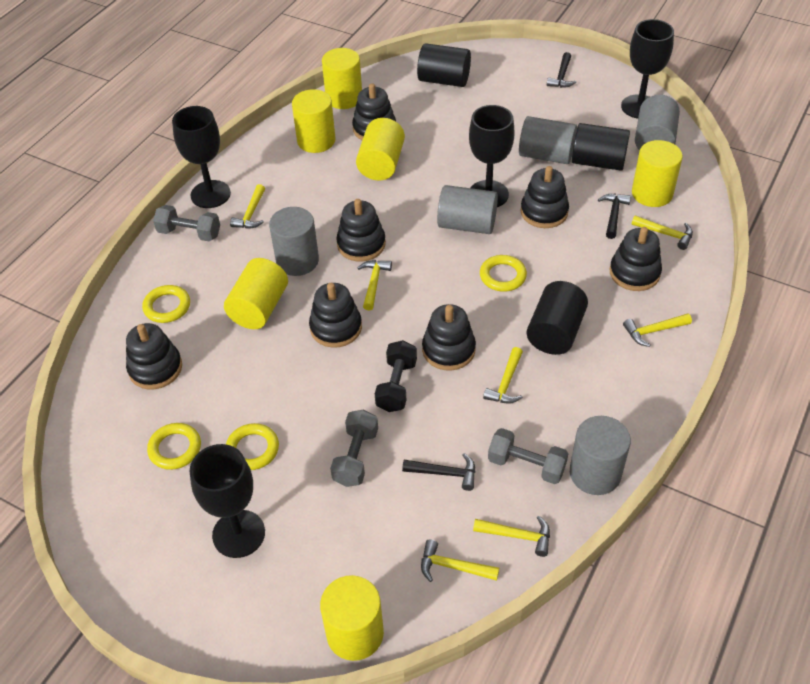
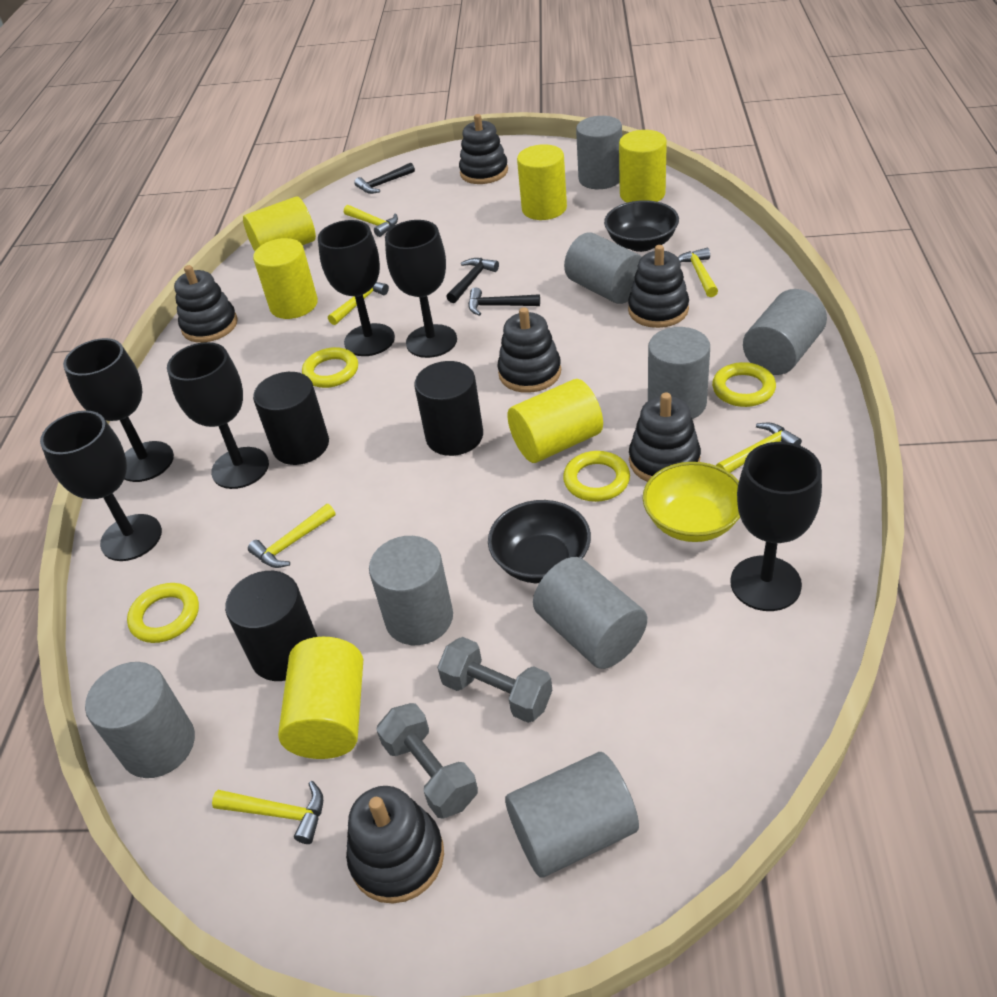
black bowl: 0 -> 2
black dumbbell: 1 -> 0
black goblet: 4 -> 6
black stacking toy: 7 -> 6
grey cylinder: 5 -> 8
grey dumbbell: 3 -> 2
yellow bowl: 0 -> 1
yellow hammer: 7 -> 6

